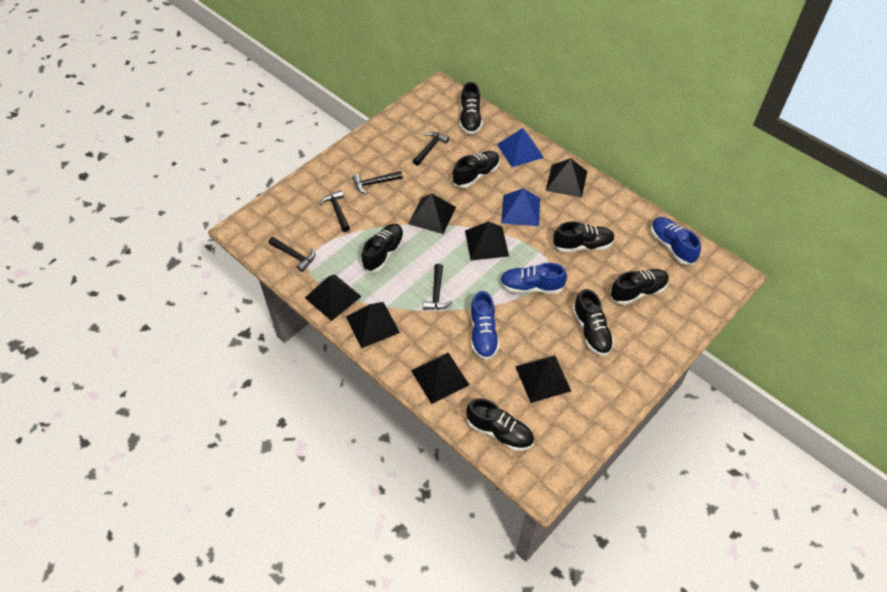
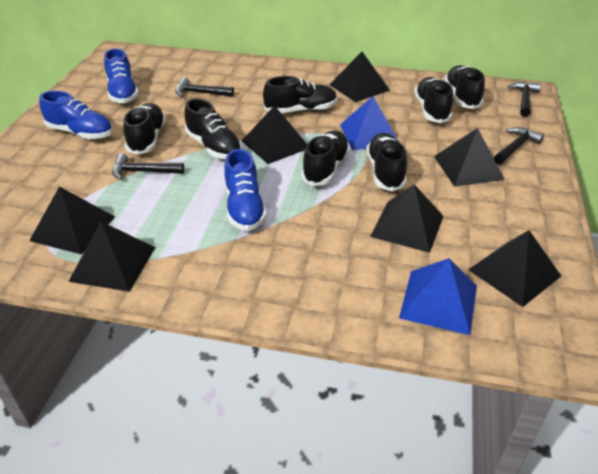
black hammer: 5 -> 4

